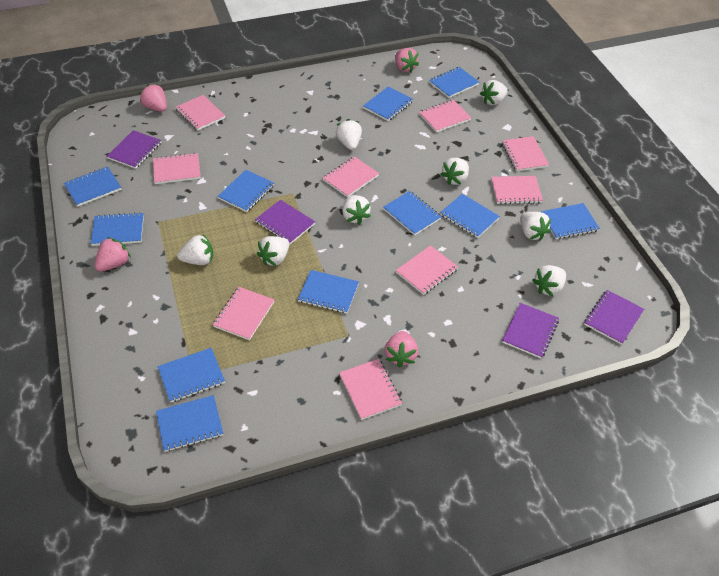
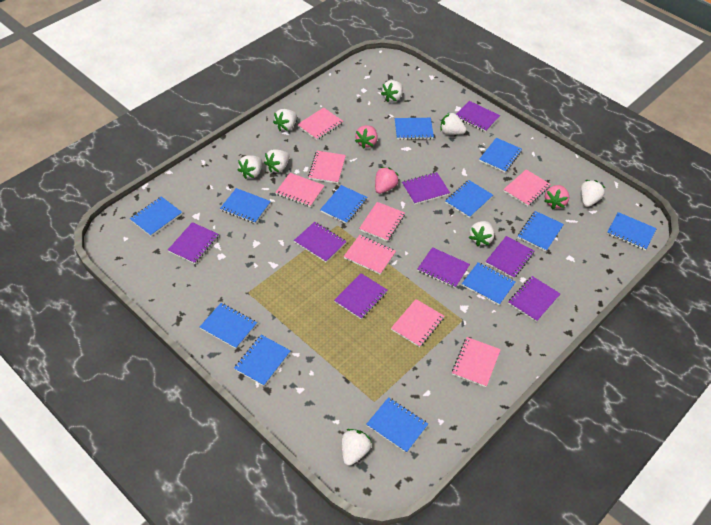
blue notebook: 11 -> 12
pink notebook: 9 -> 8
pink strawberry: 4 -> 3
purple notebook: 4 -> 8

